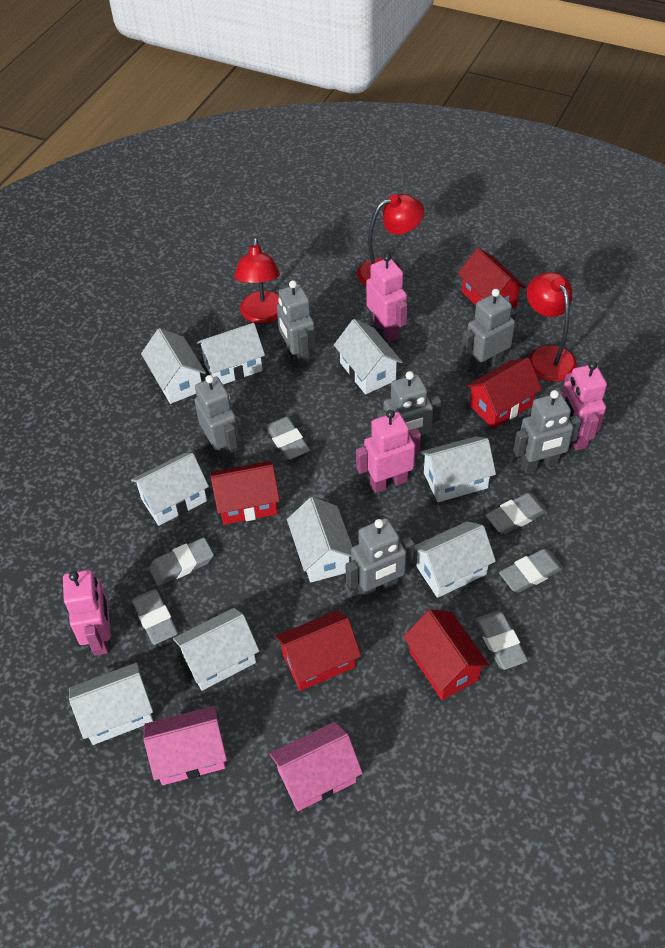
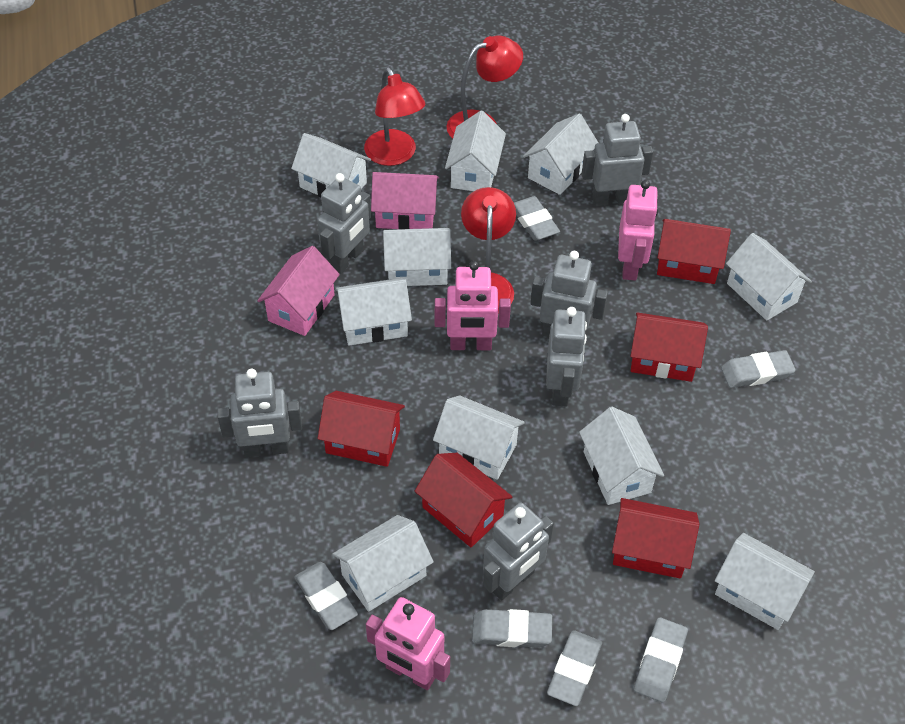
pink robot: 4 -> 3
white house: 9 -> 10

